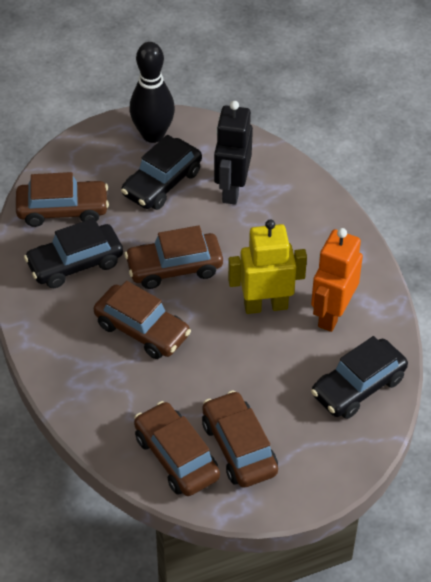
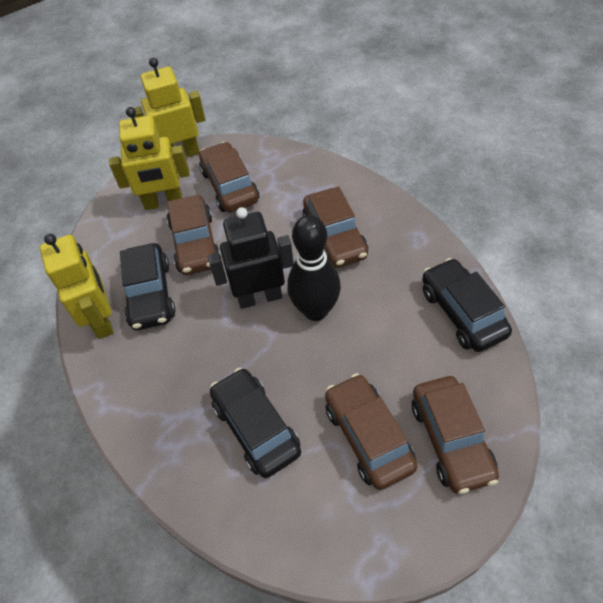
orange robot: 1 -> 0
yellow robot: 1 -> 3

